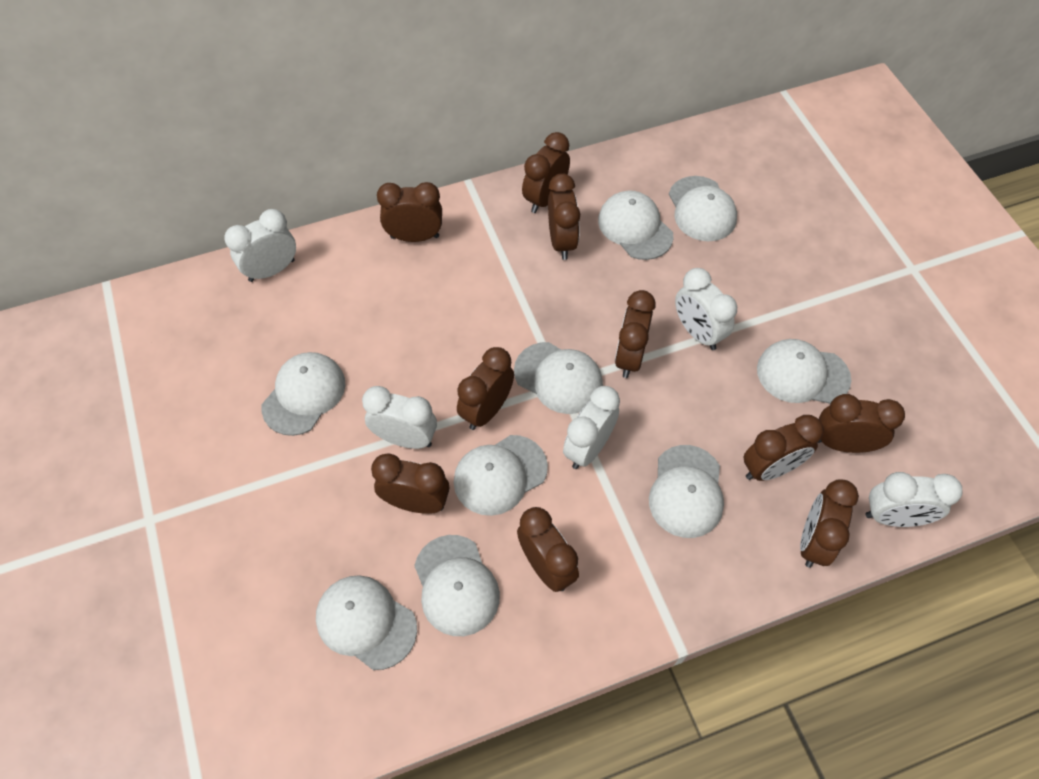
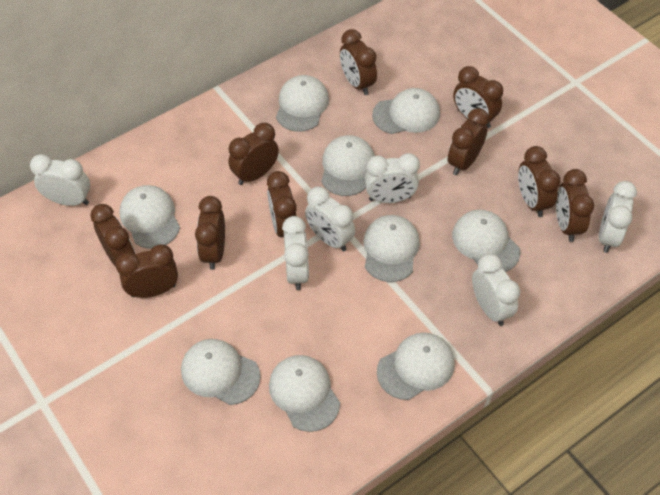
white clock: 5 -> 6

